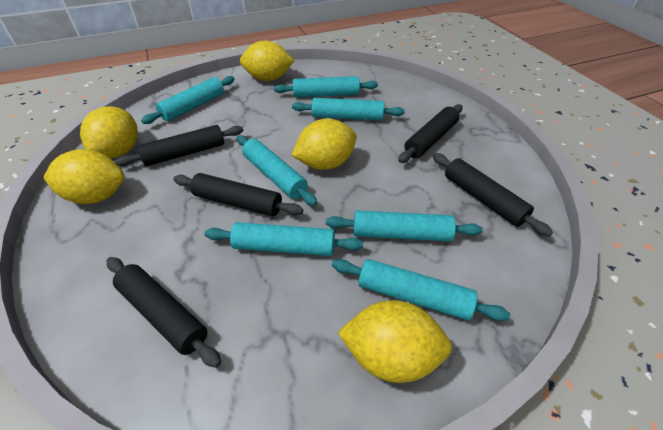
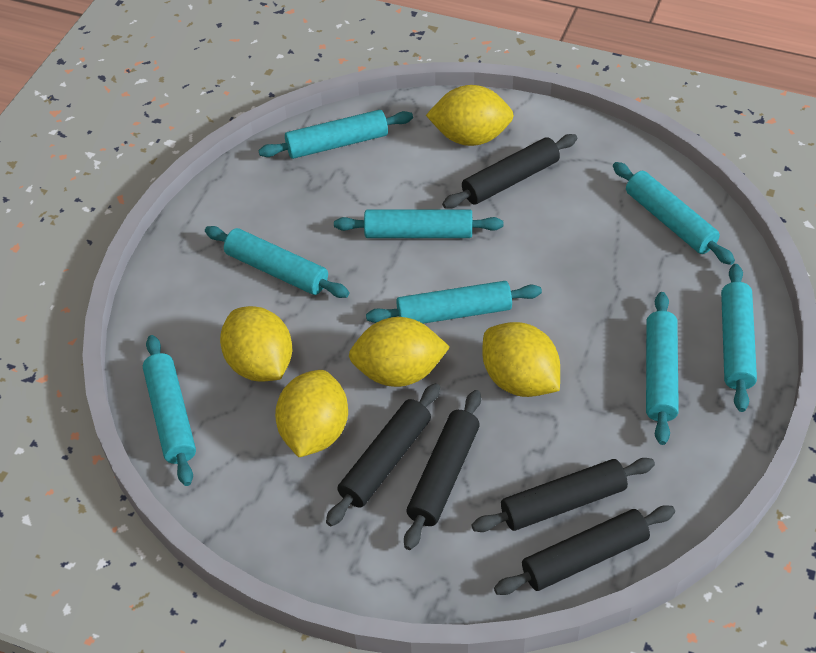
turquoise rolling pin: 7 -> 8

